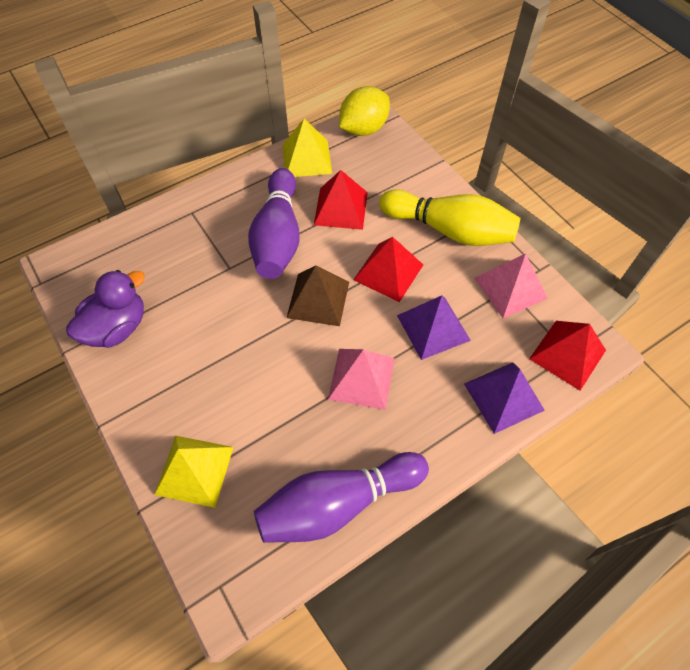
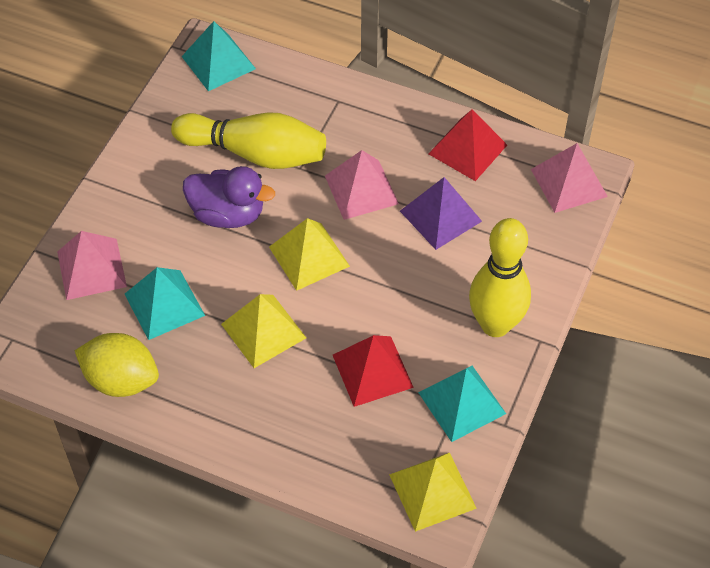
brown pyramid: 1 -> 0
pink pyramid: 2 -> 3
purple bowling pin: 2 -> 0
purple pyramid: 2 -> 1
red pyramid: 3 -> 2
turquoise pyramid: 0 -> 3
yellow bowling pin: 1 -> 2
yellow pyramid: 2 -> 3

